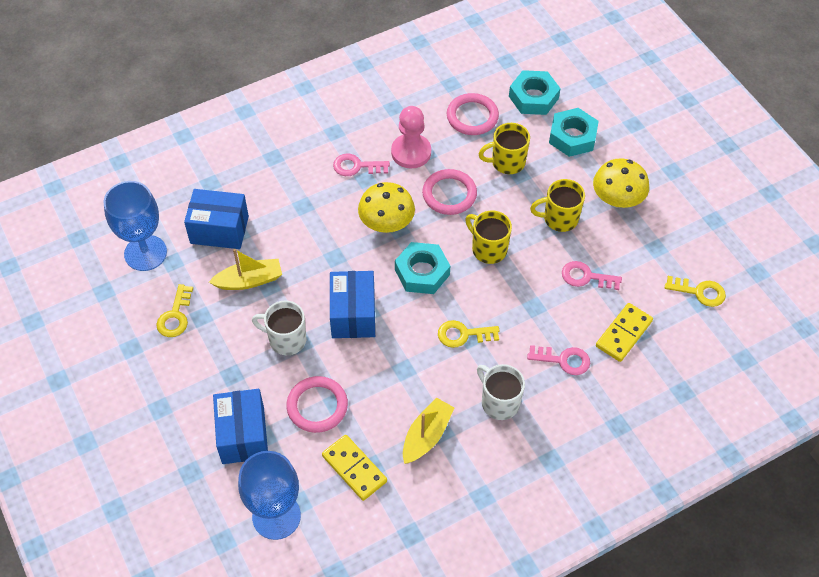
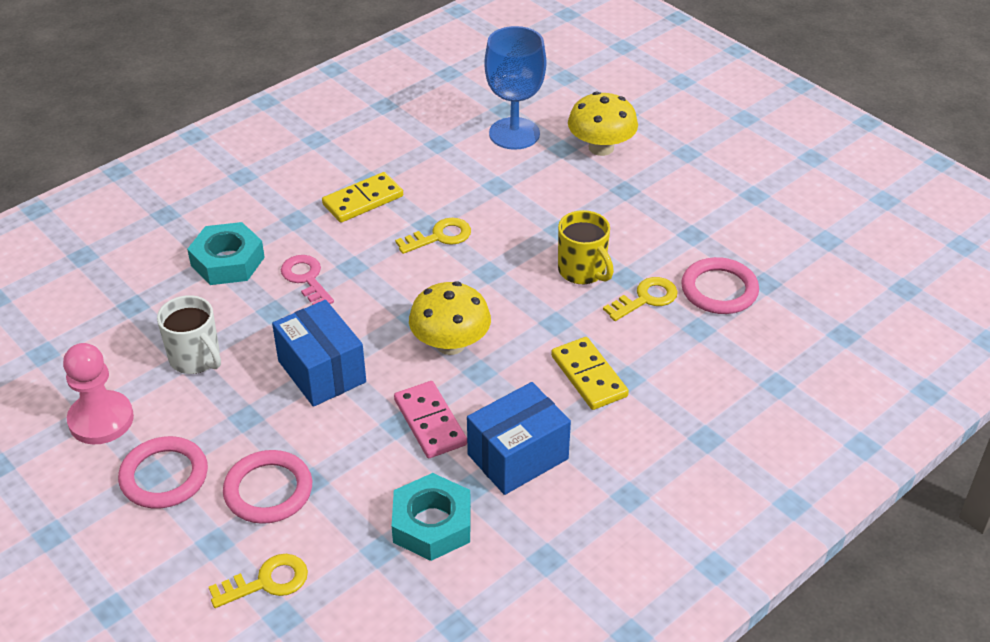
blue box: 3 -> 2
blue goblet: 2 -> 1
pink domino: 0 -> 1
pink key: 3 -> 1
turquoise nut: 3 -> 2
white mug: 2 -> 1
yellow boat: 2 -> 0
yellow mug: 3 -> 1

